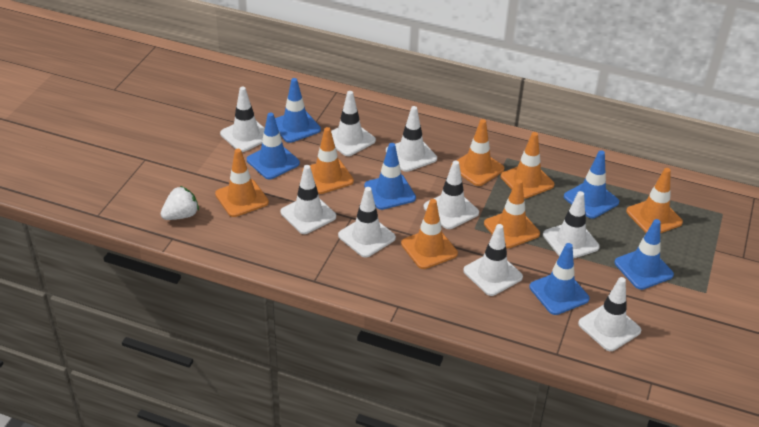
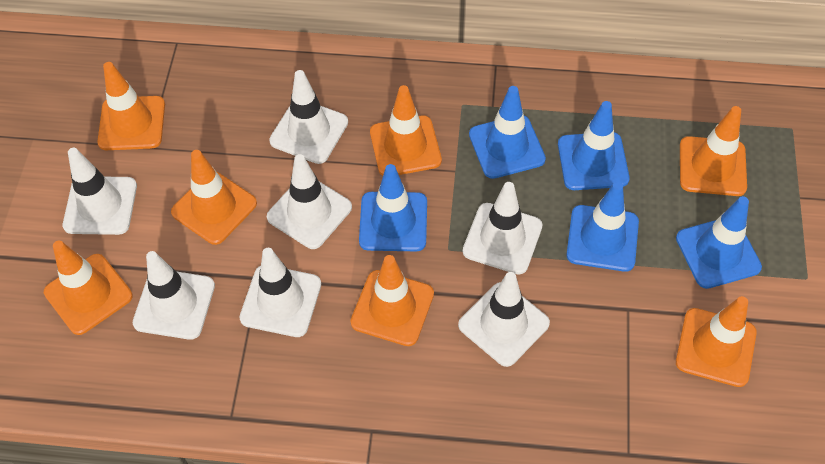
blue traffic cone: 6 -> 5
white strawberry: 1 -> 0
white traffic cone: 9 -> 7

